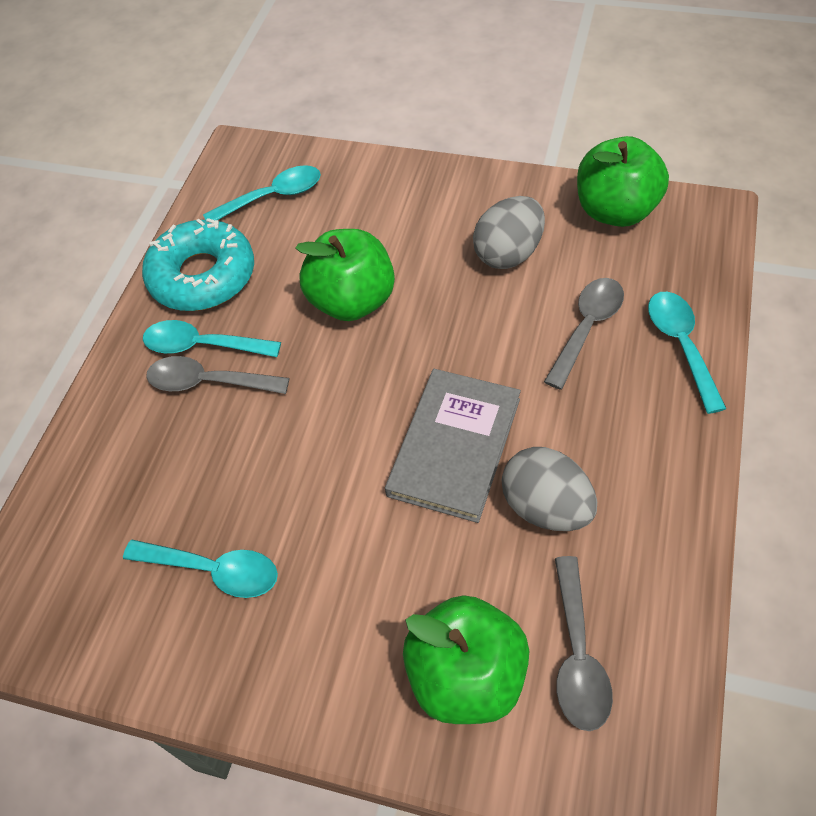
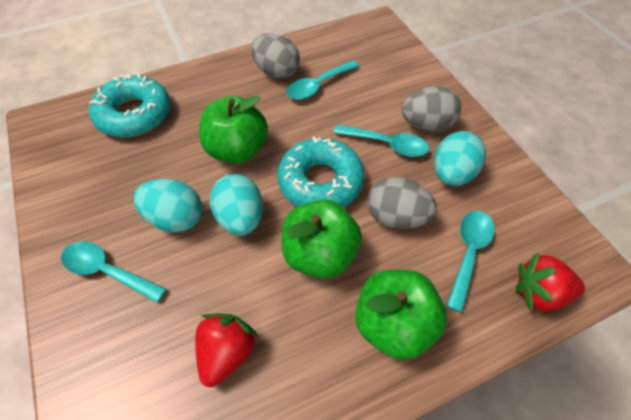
grey book: 1 -> 0
grey egg: 2 -> 3
grey spoon: 3 -> 0
red strawberry: 0 -> 2
turquoise donut: 1 -> 2
turquoise egg: 0 -> 3

